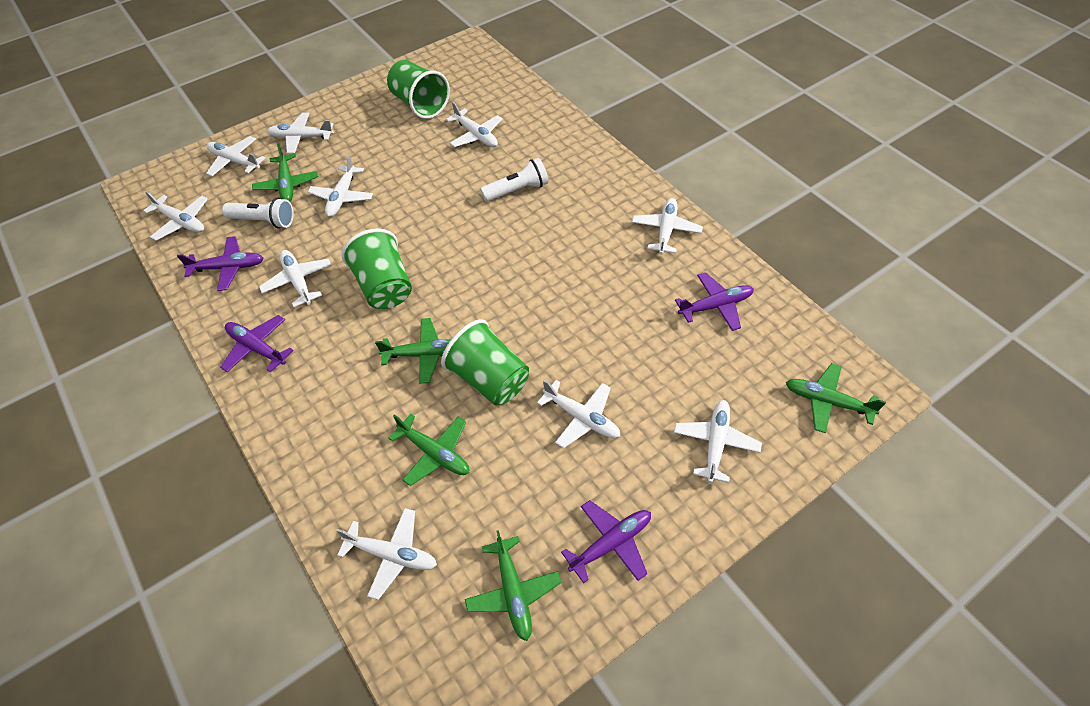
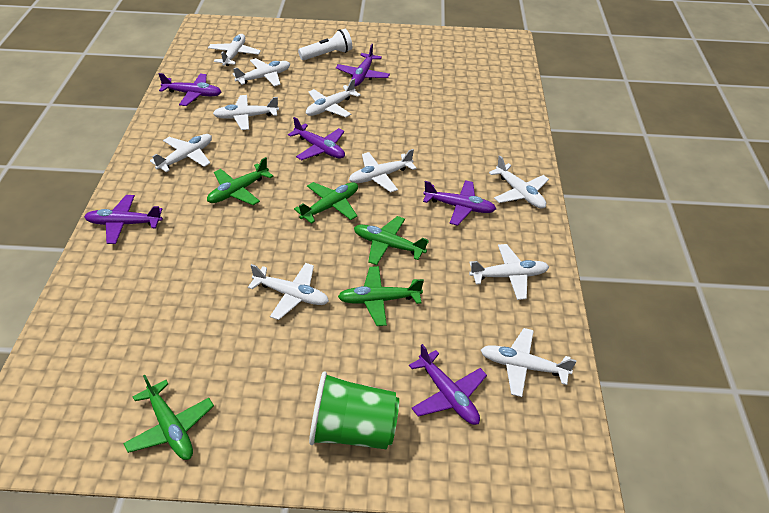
green cup: 3 -> 1
purple plane: 4 -> 6
white flashlight: 2 -> 1

